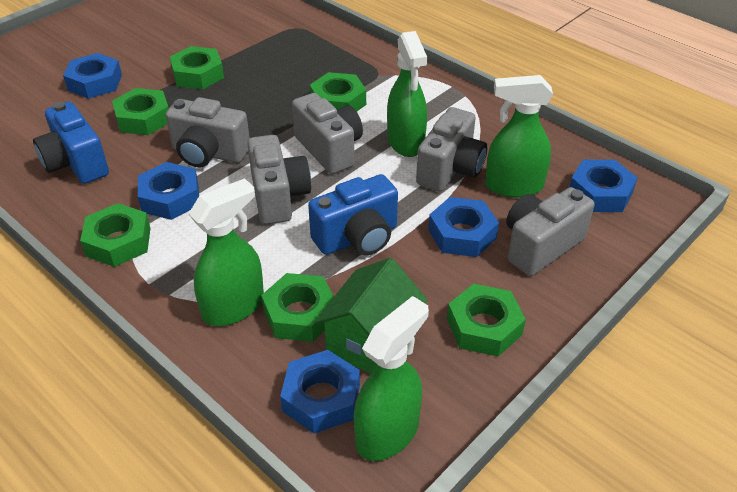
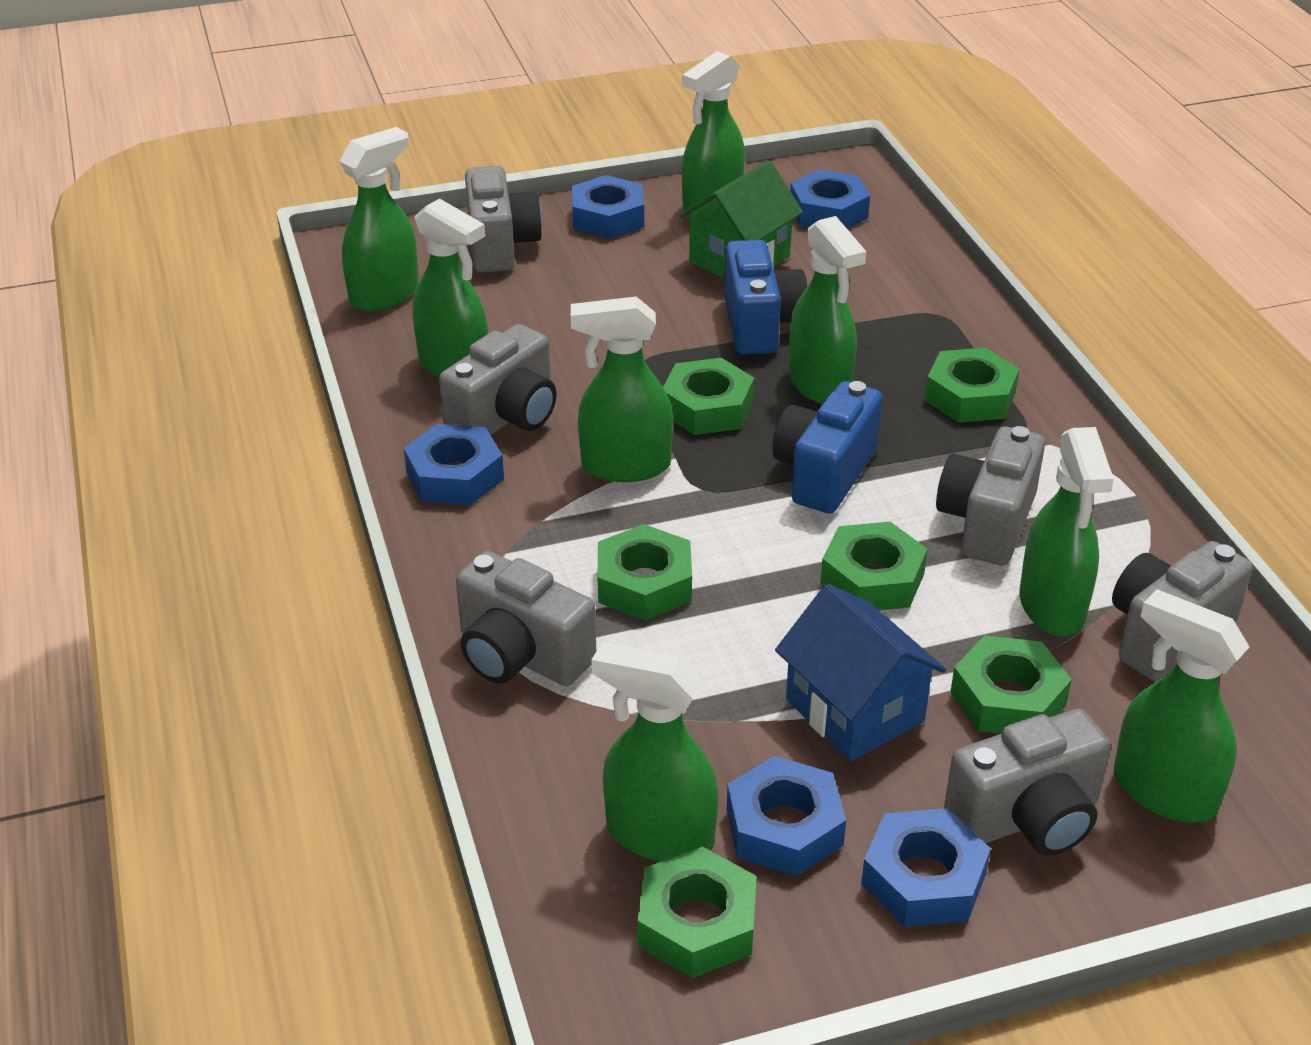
blue house: 0 -> 1
green spray bottle: 4 -> 8
grey camera: 5 -> 6

